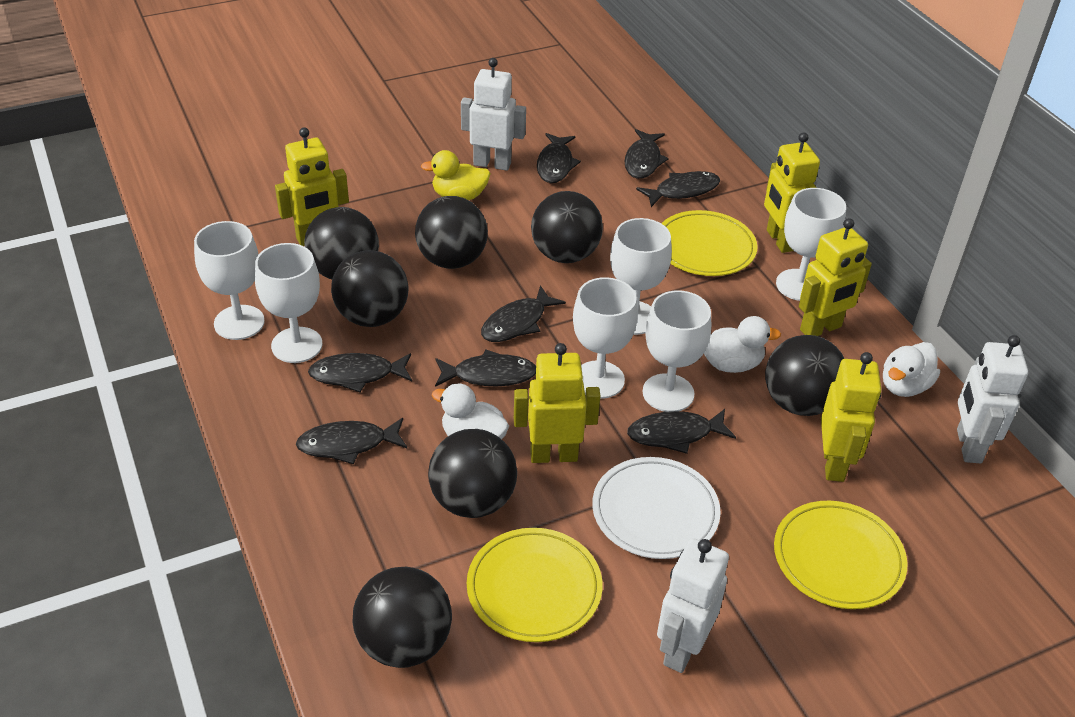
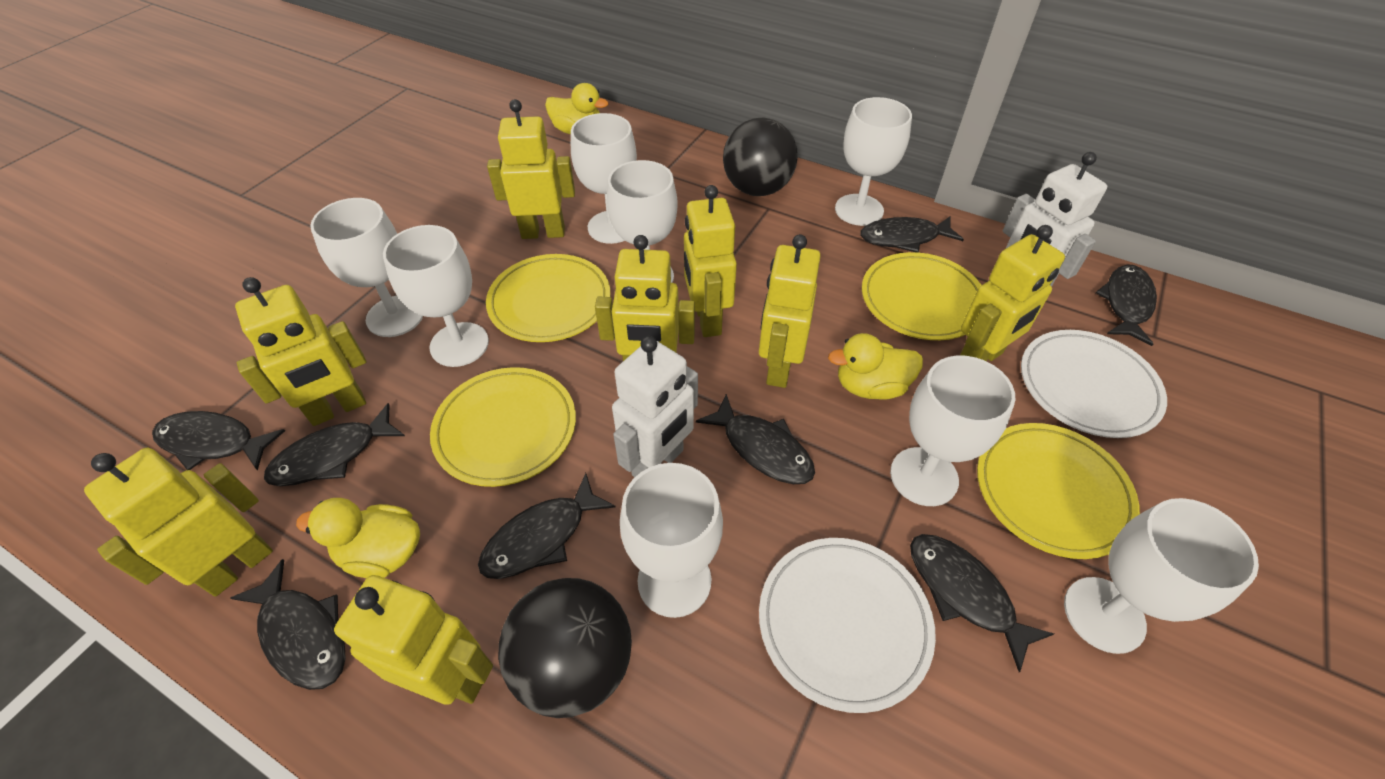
black ball: 7 -> 2
white duck: 3 -> 0
white goblet: 6 -> 8
white plate: 1 -> 2
white robot: 3 -> 2
yellow duck: 1 -> 3
yellow plate: 3 -> 4
yellow robot: 5 -> 8

